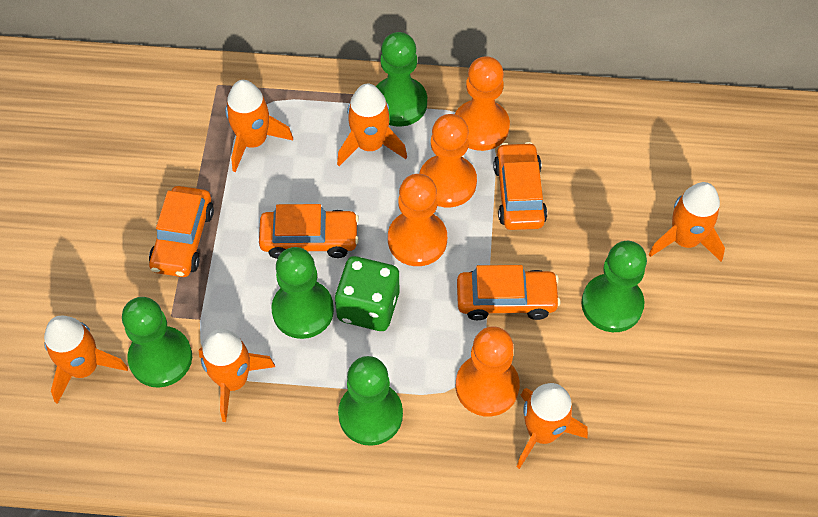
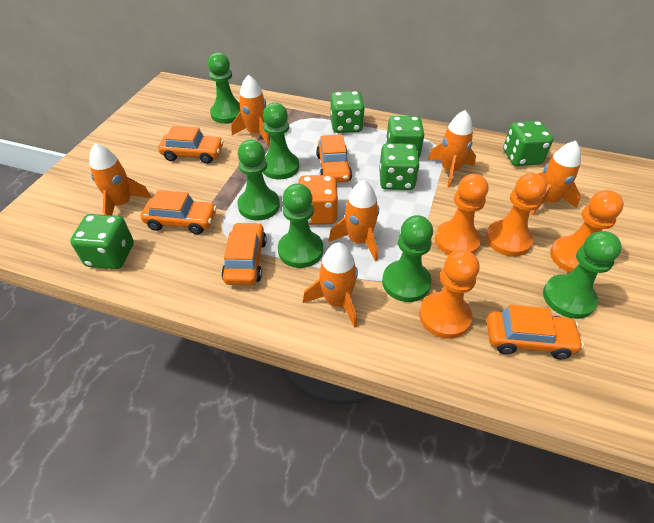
green dice: 1 -> 5
green pawn: 5 -> 6
orange car: 4 -> 5
orange dice: 0 -> 1

